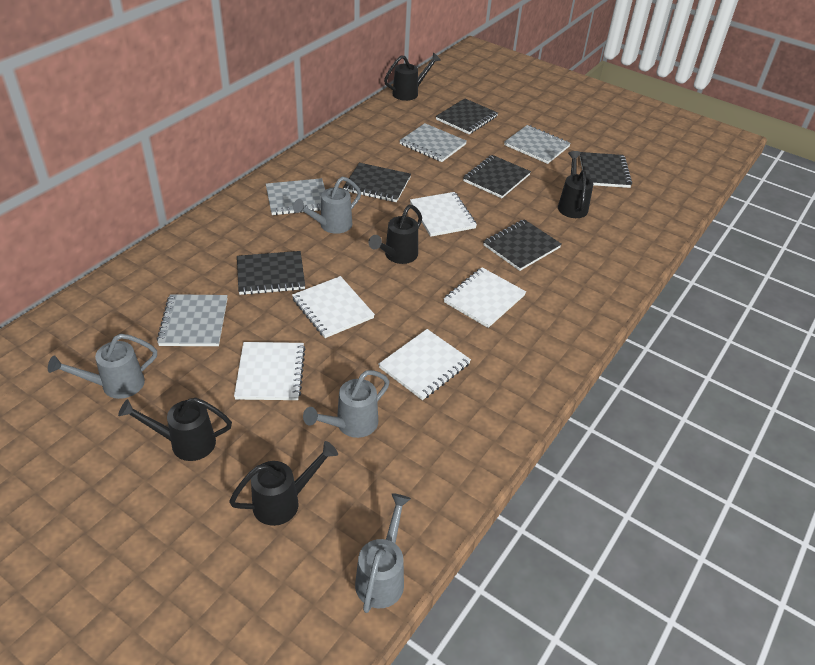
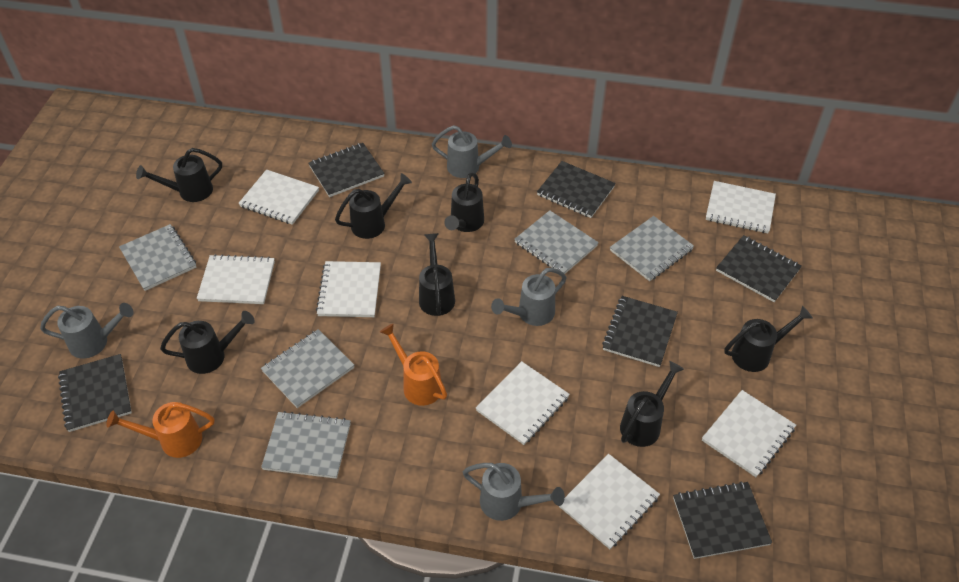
black watering can: 5 -> 7
grey notebook: 4 -> 5
orange watering can: 0 -> 2
white notebook: 5 -> 7

